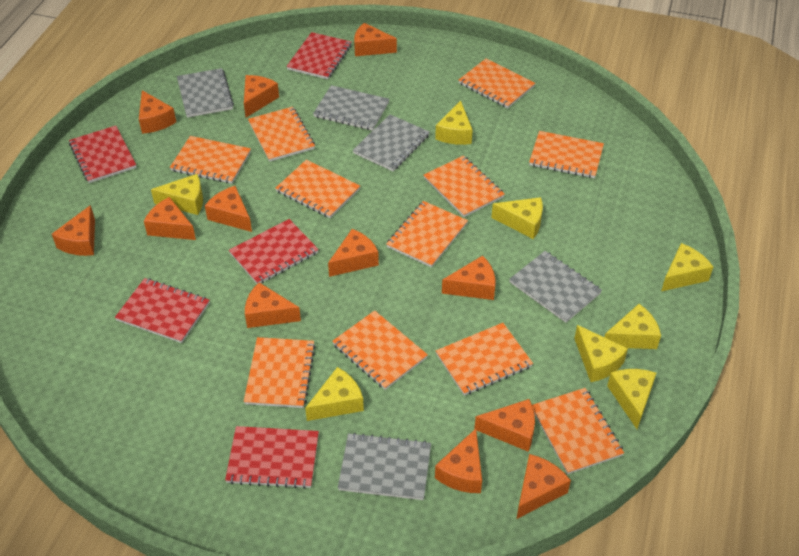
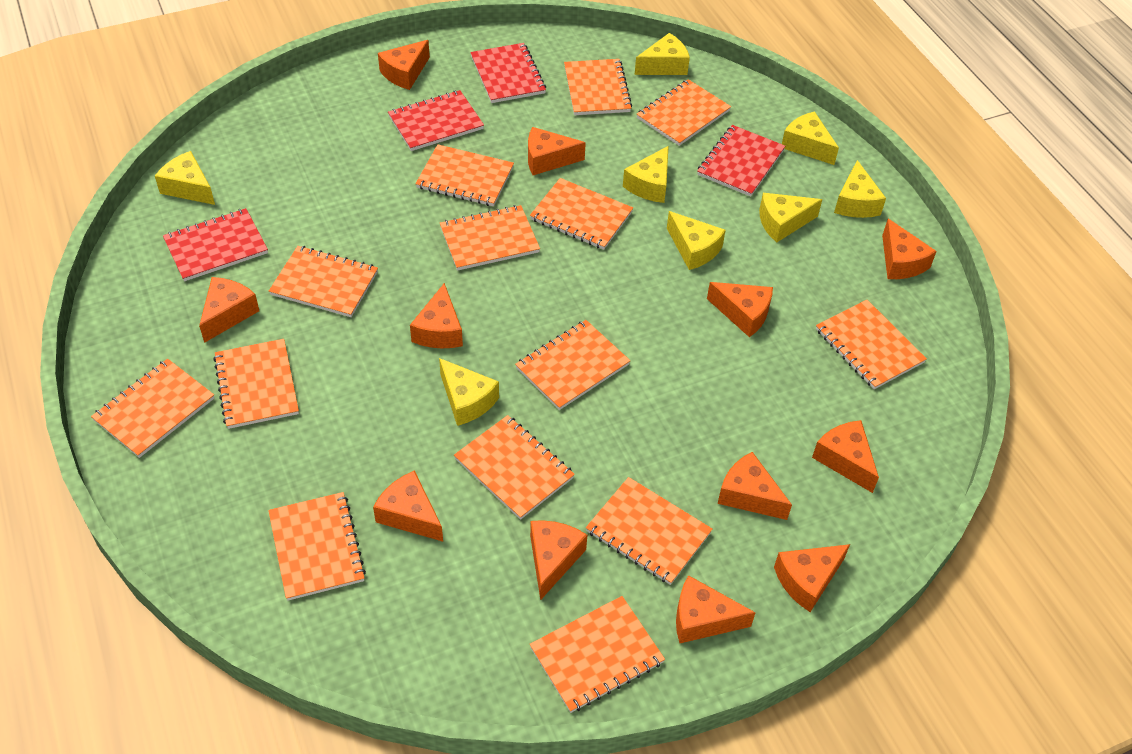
grey notebook: 5 -> 0
orange notebook: 11 -> 14
red notebook: 5 -> 4

